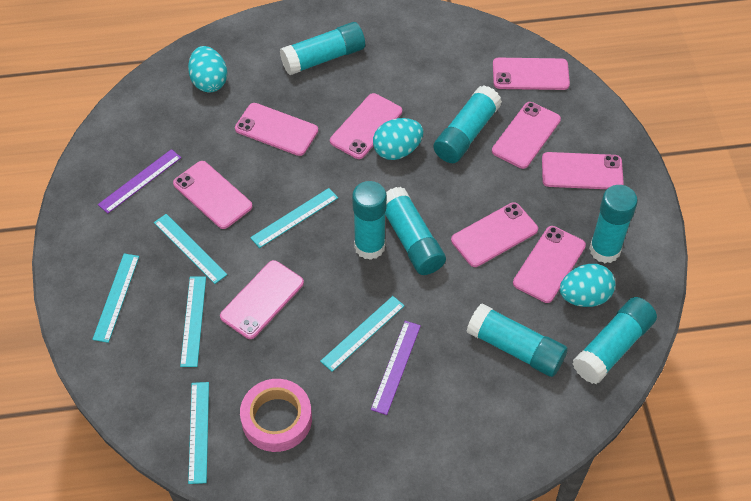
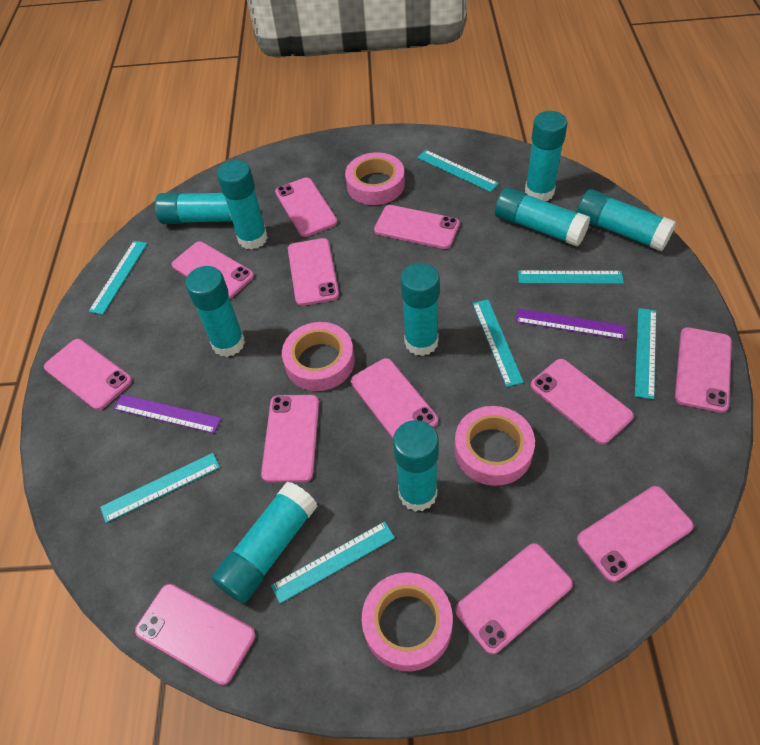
pink phone: 9 -> 12
pink tape: 1 -> 4
turquoise egg: 3 -> 0
turquoise glue stick: 7 -> 9
turquoise ruler: 6 -> 7

